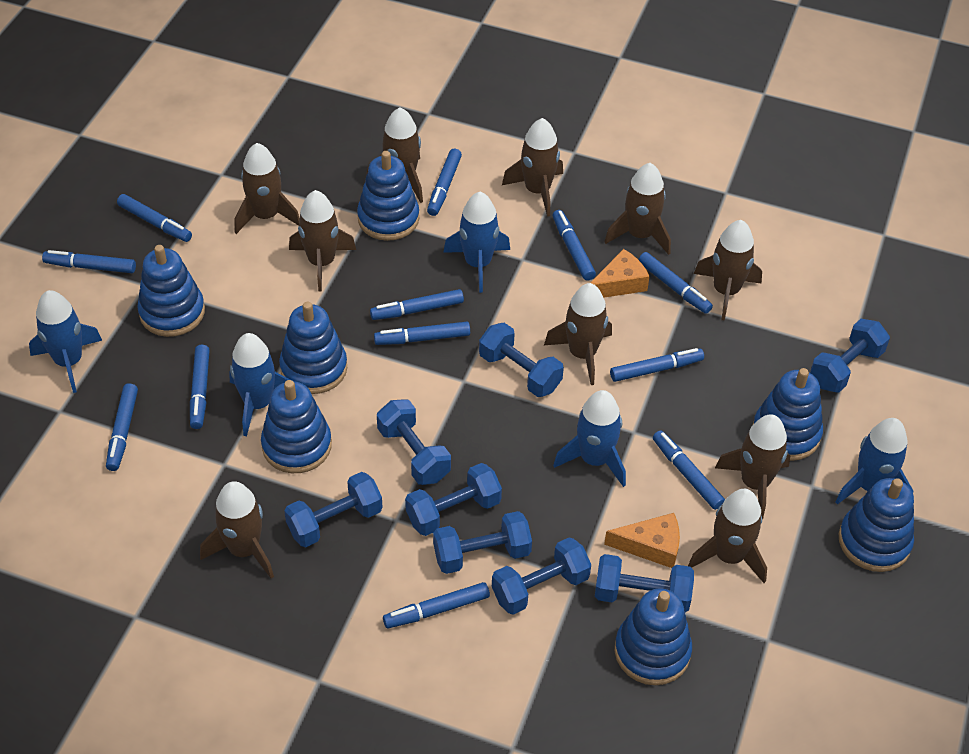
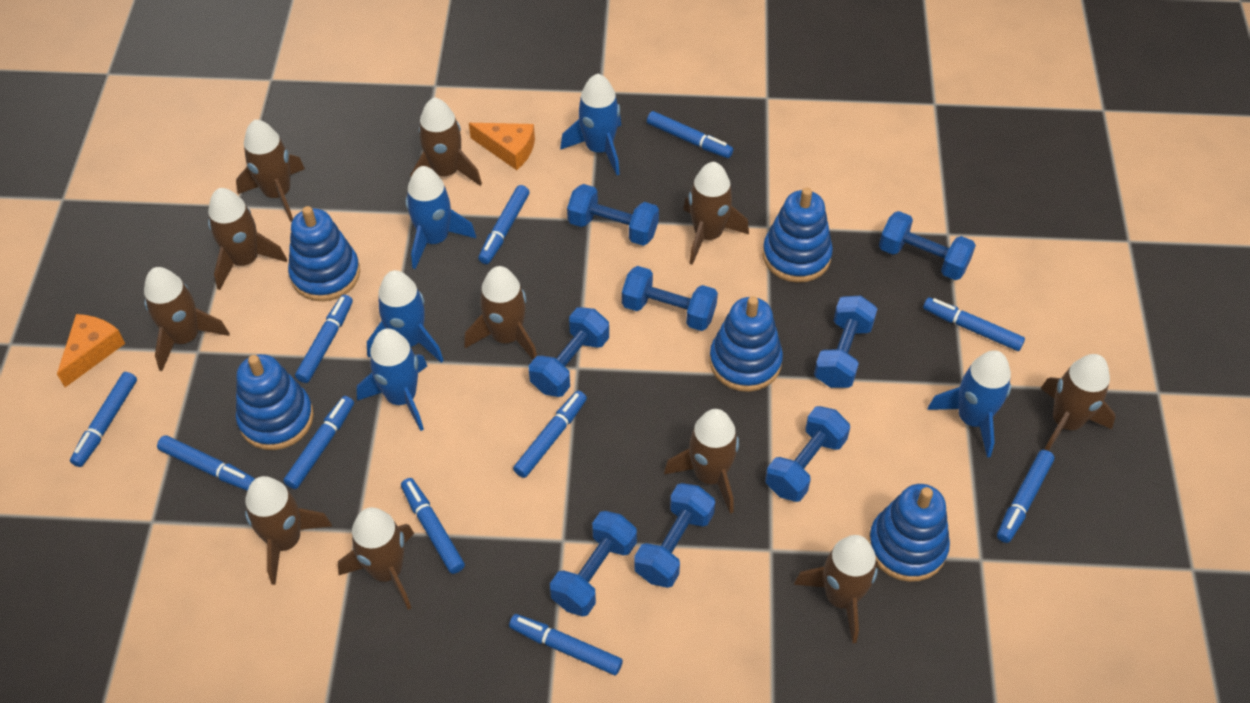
blue marker: 12 -> 11
blue stacking toy: 7 -> 5
brown rocket: 10 -> 11

